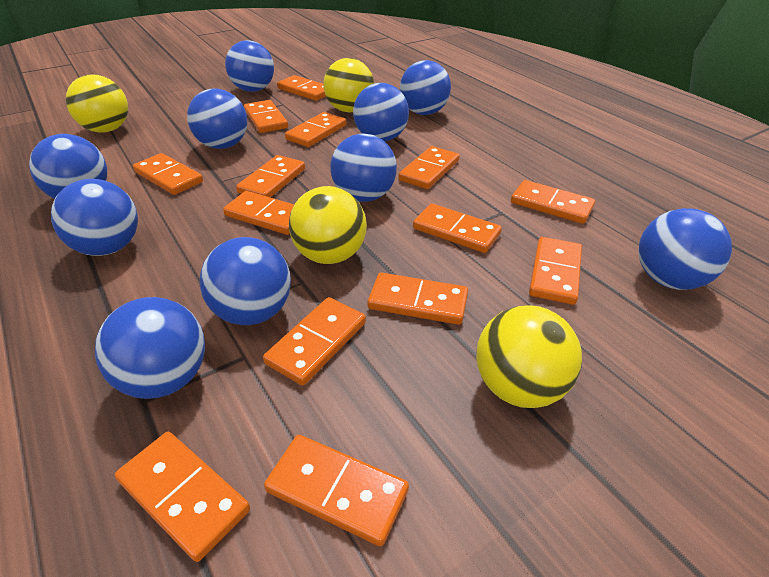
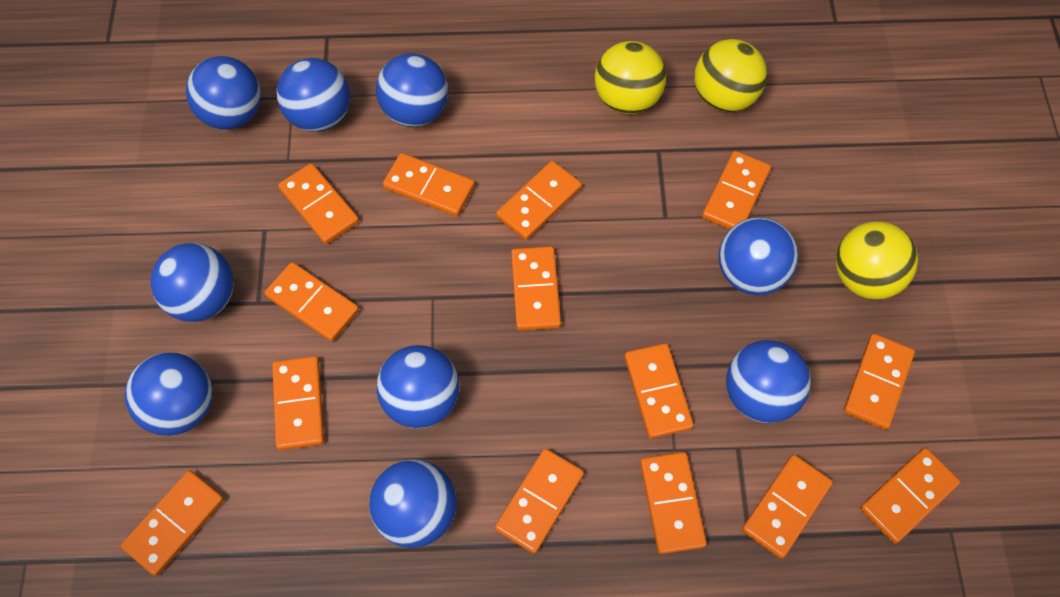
blue ball: 10 -> 9
yellow ball: 4 -> 3

